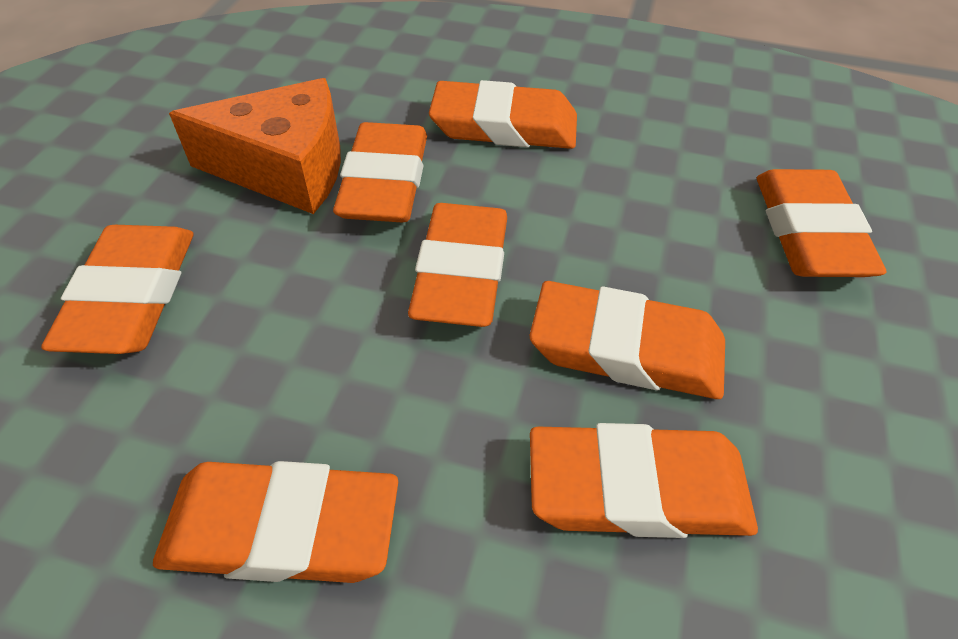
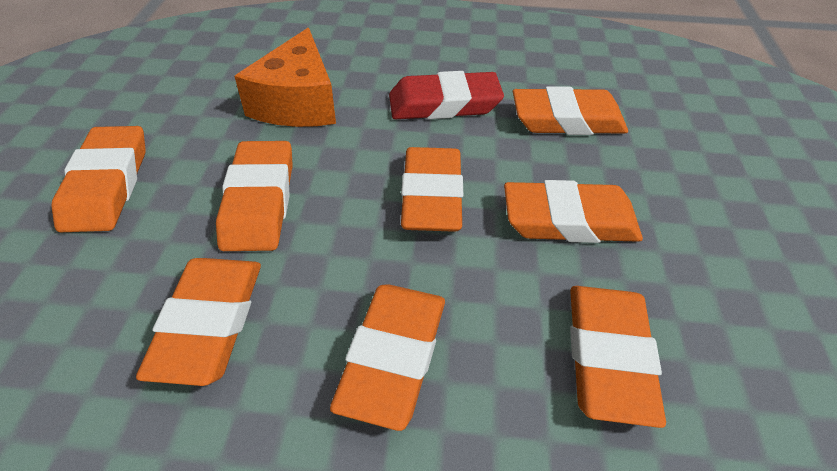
red eraser: 0 -> 1

